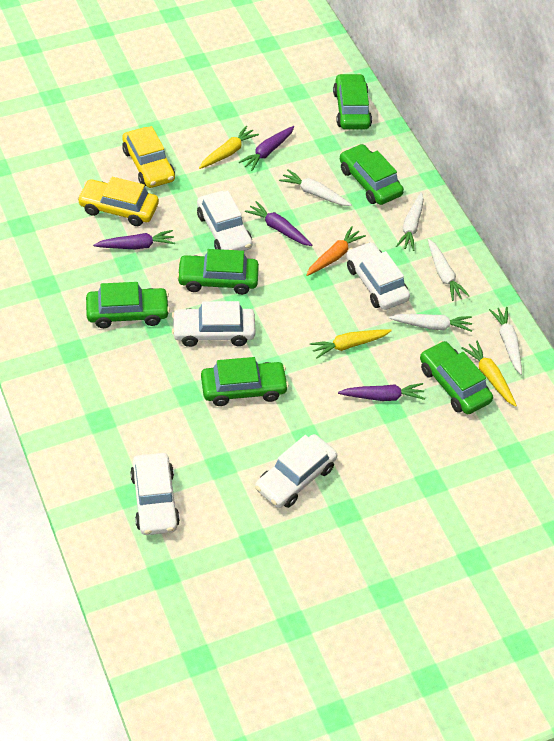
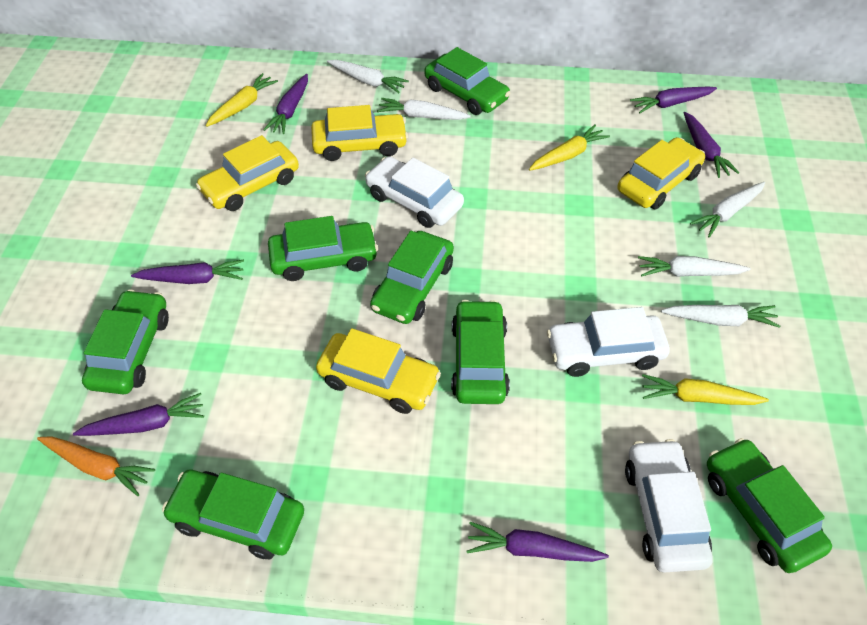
green car: 6 -> 7
purple carrot: 4 -> 6
white car: 5 -> 3
yellow car: 2 -> 4

